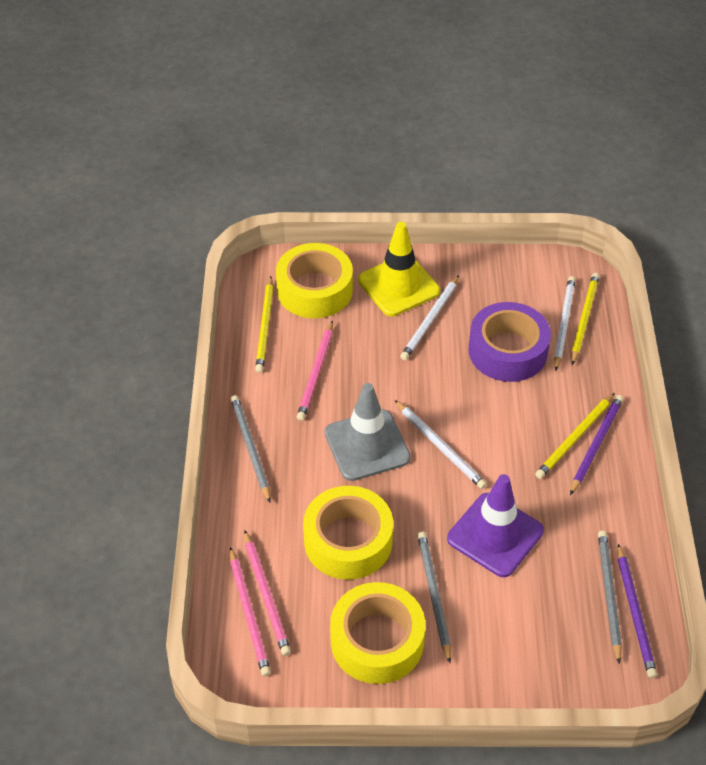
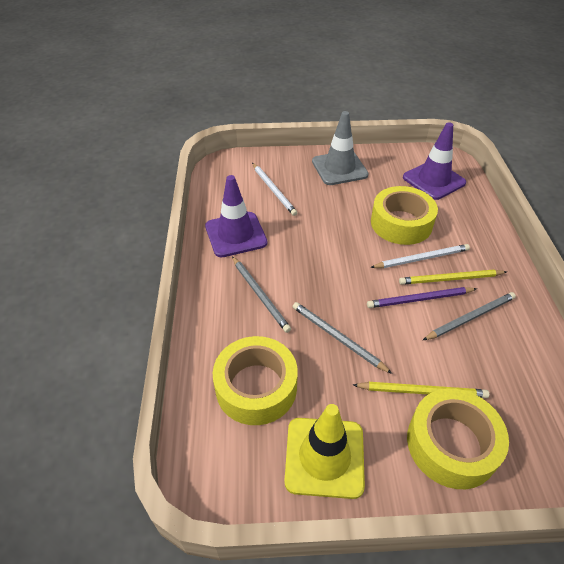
pink pencil: 3 -> 0
purple pencil: 2 -> 1
purple tape: 1 -> 0
purple traffic cone: 1 -> 2
white pencil: 3 -> 2
yellow pencil: 3 -> 2

